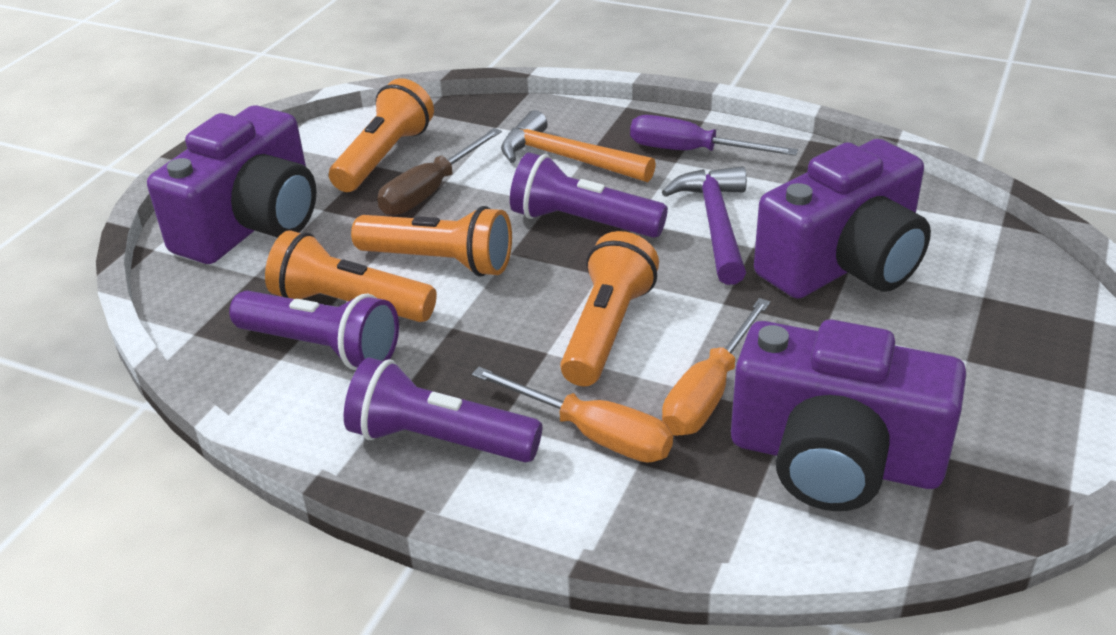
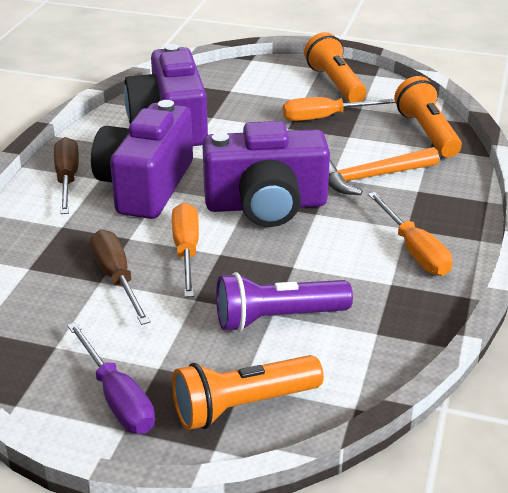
brown screwdriver: 1 -> 2
orange flashlight: 4 -> 3
orange screwdriver: 2 -> 3
purple flashlight: 3 -> 1
purple hammer: 1 -> 0

